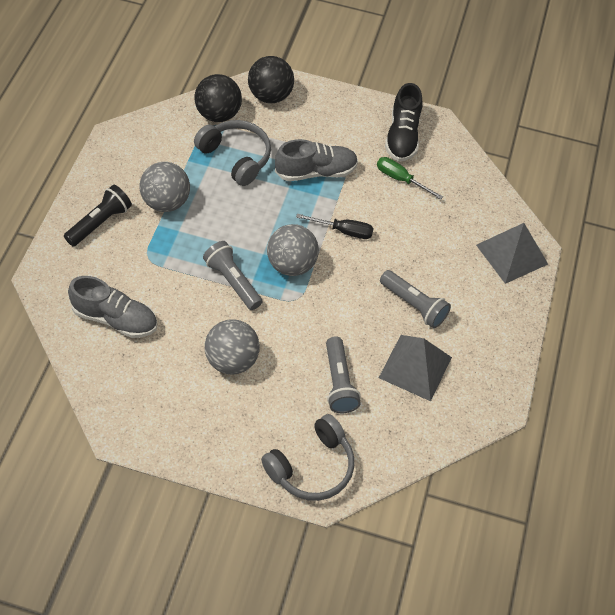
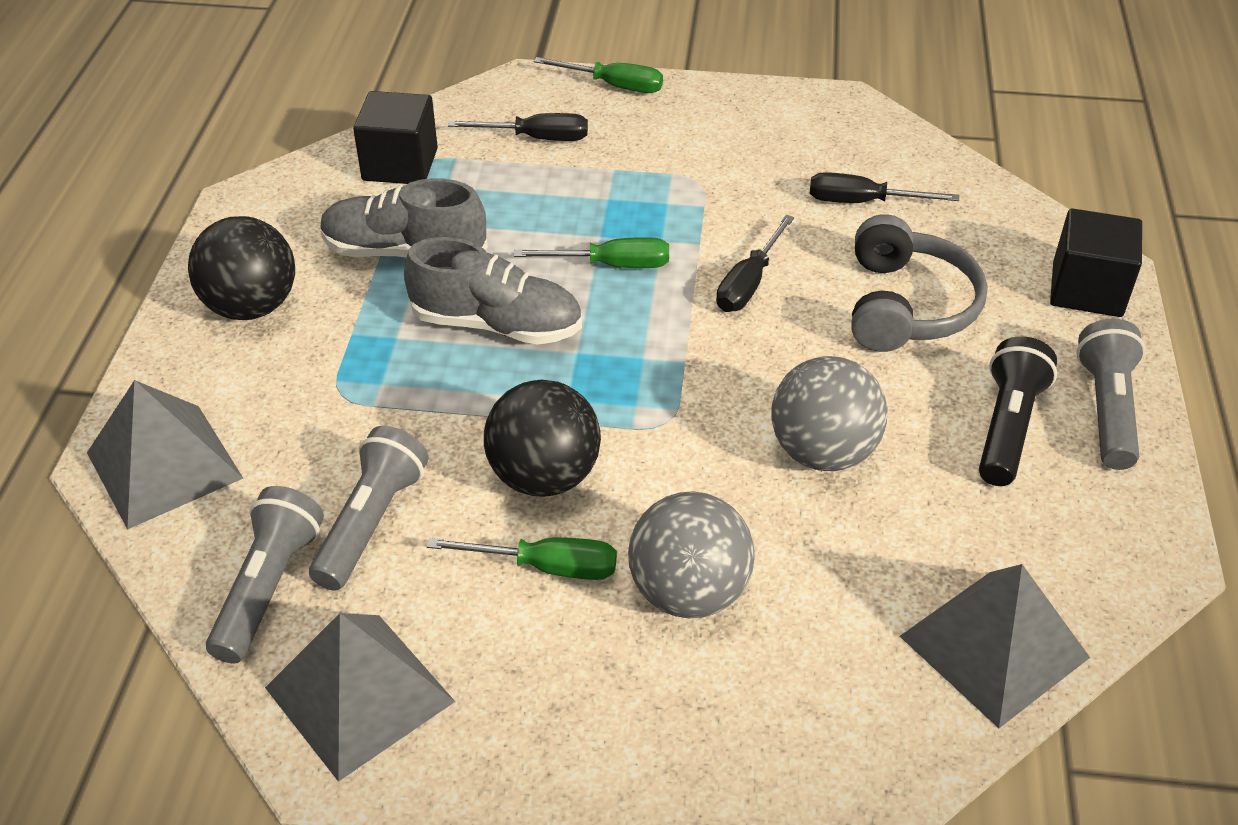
black cube: 0 -> 2
black screwdriver: 1 -> 3
black shoe: 1 -> 0
green screwdriver: 1 -> 3
grey ball: 3 -> 2
grey headphones: 2 -> 1
grey pyramid: 2 -> 3

